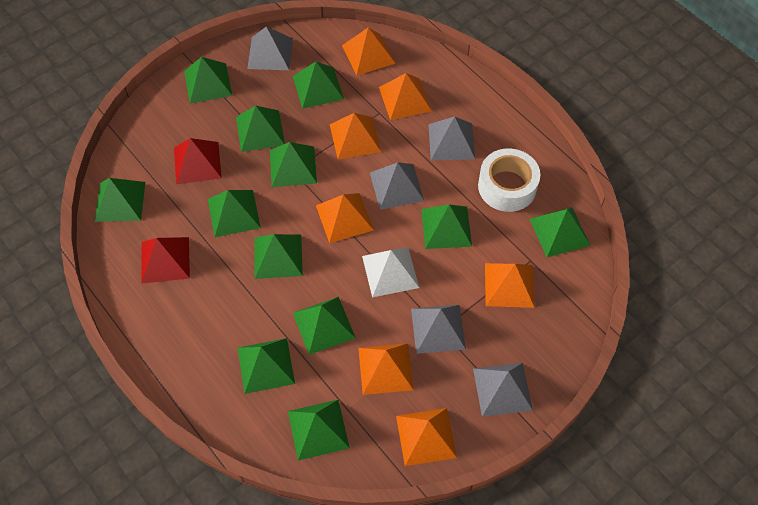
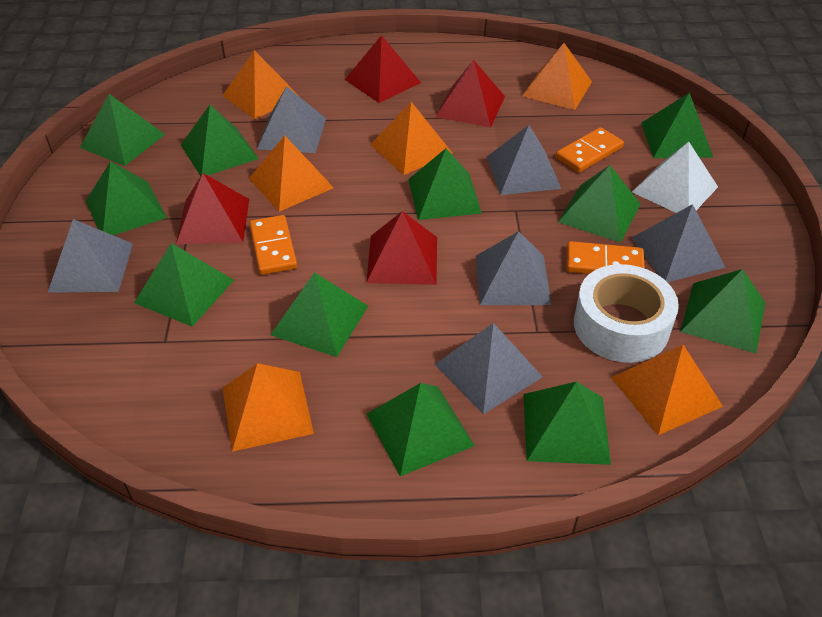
green pyramid: 12 -> 11
grey pyramid: 5 -> 6
orange domino: 0 -> 3
orange pyramid: 7 -> 6
red pyramid: 2 -> 4

